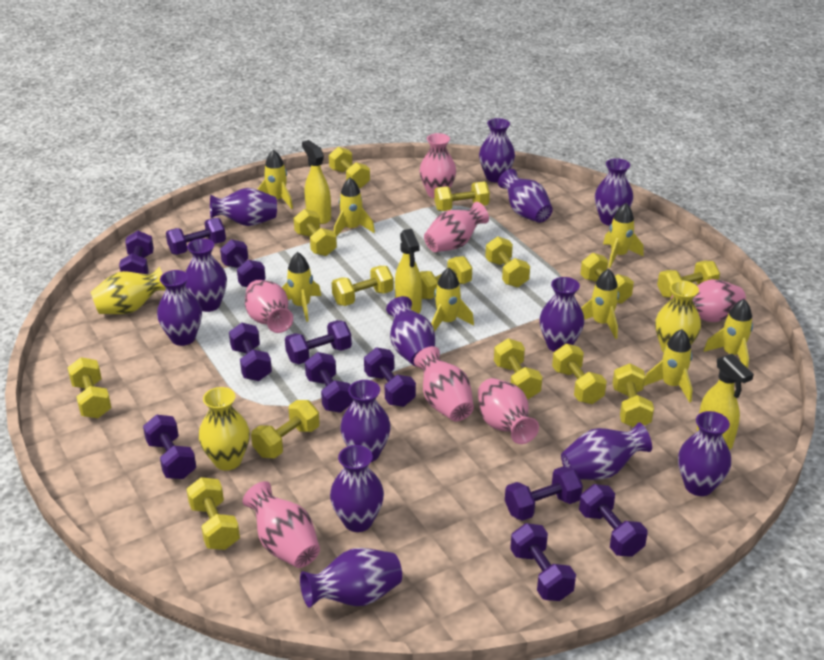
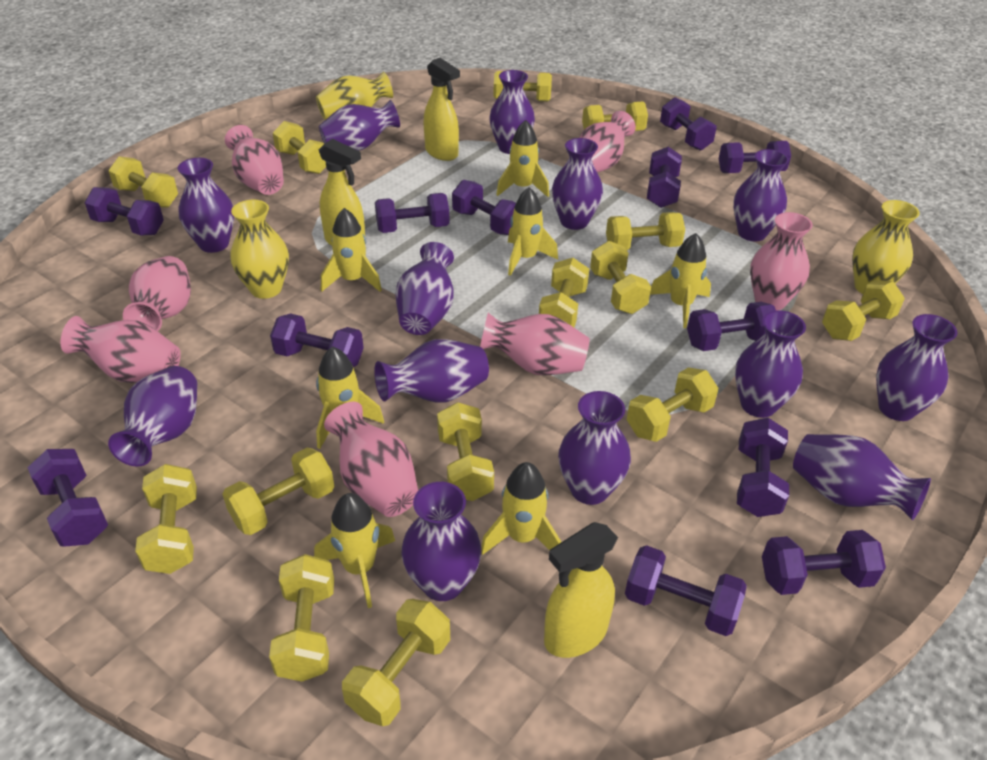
purple dumbbell: 11 -> 12
yellow rocket: 8 -> 7

